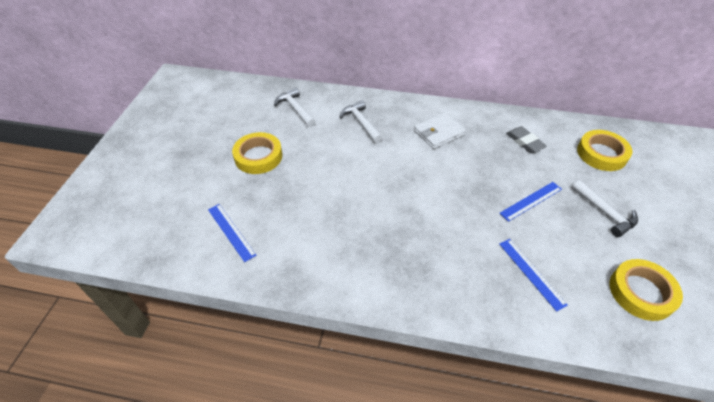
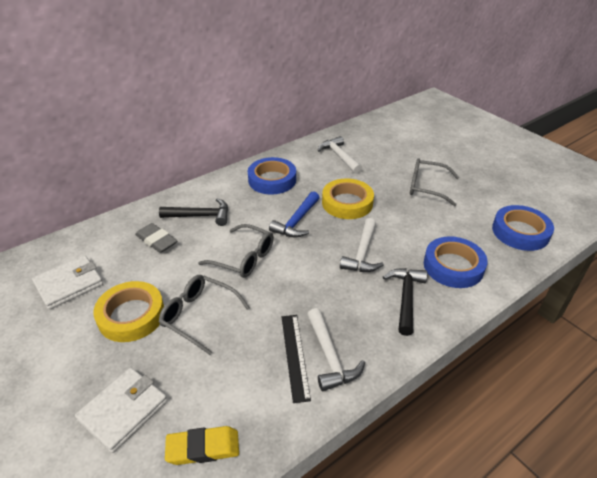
black hammer: 0 -> 2
black ruler: 0 -> 1
blue hammer: 0 -> 1
blue ruler: 3 -> 0
blue tape: 0 -> 3
grey glasses: 0 -> 3
white wallet: 1 -> 2
yellow eraser: 0 -> 1
yellow tape: 3 -> 2

